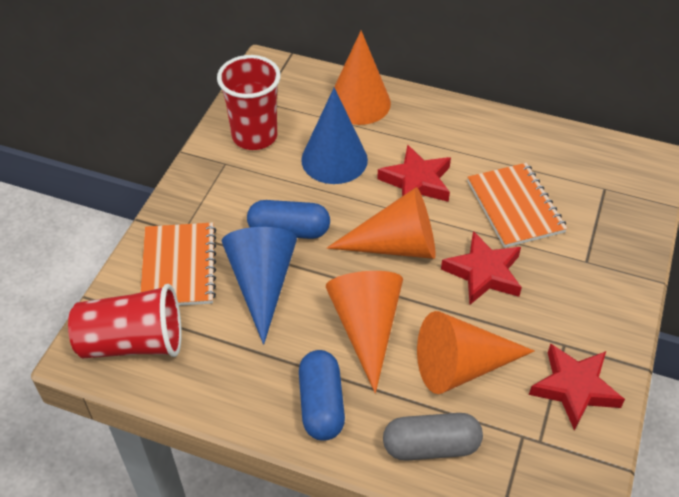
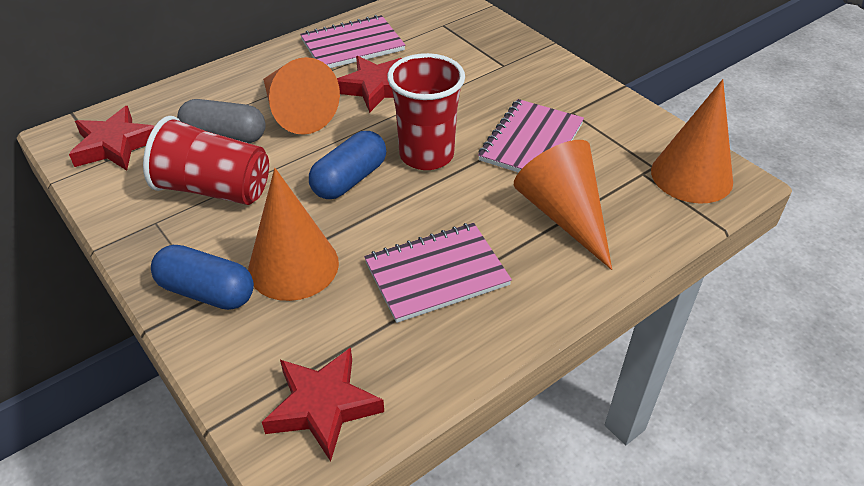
blue cone: 2 -> 0
orange notebook: 2 -> 0
pink notebook: 0 -> 3

